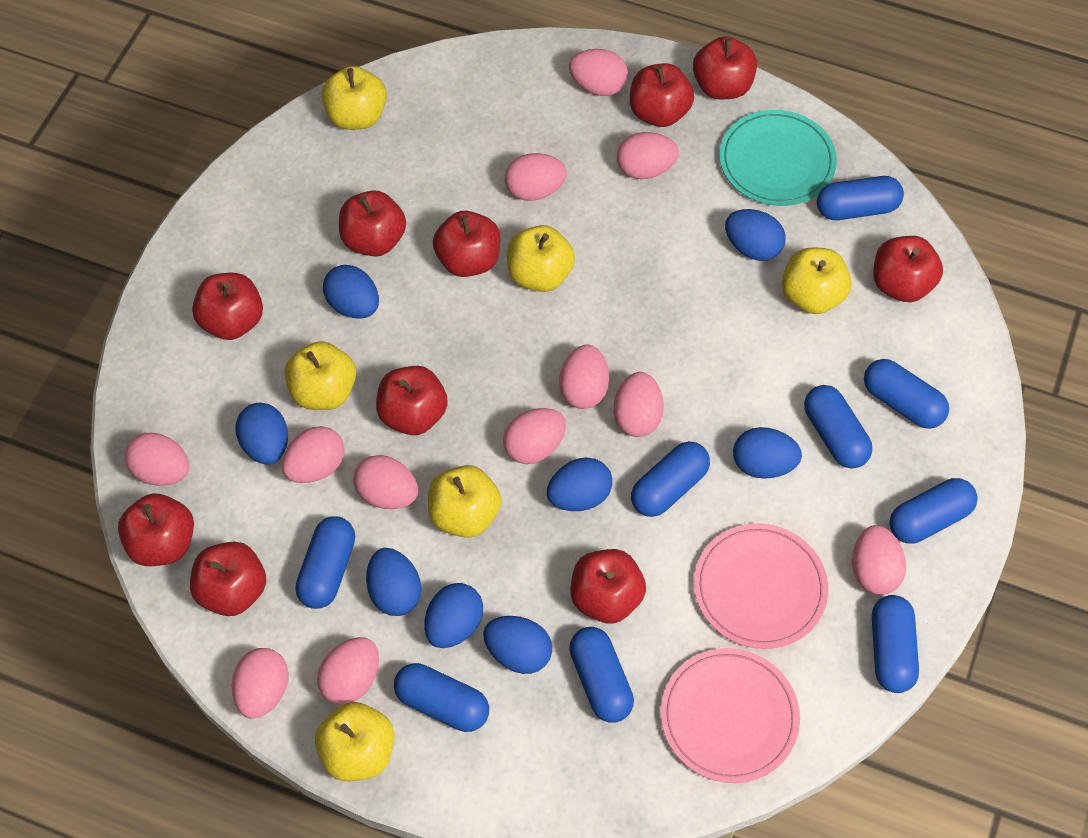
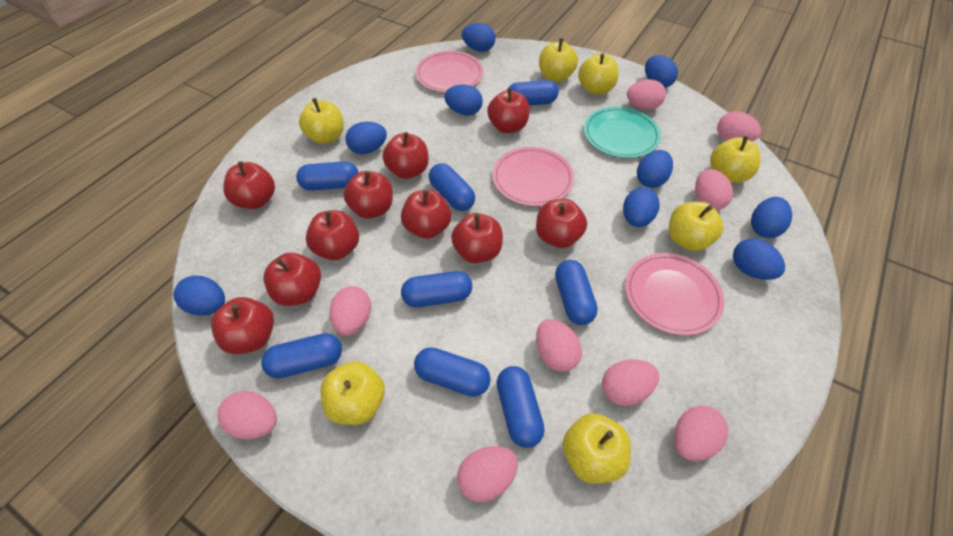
blue capsule: 9 -> 8
blue egg: 8 -> 9
pink egg: 12 -> 9
pink plate: 2 -> 3
yellow apple: 6 -> 7

